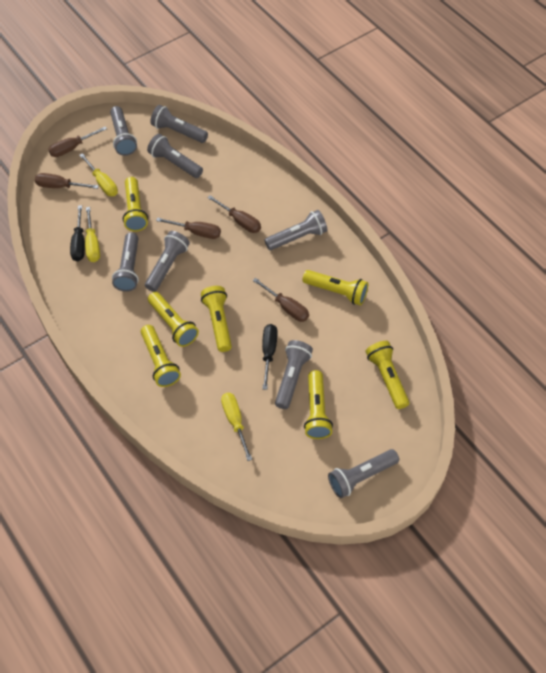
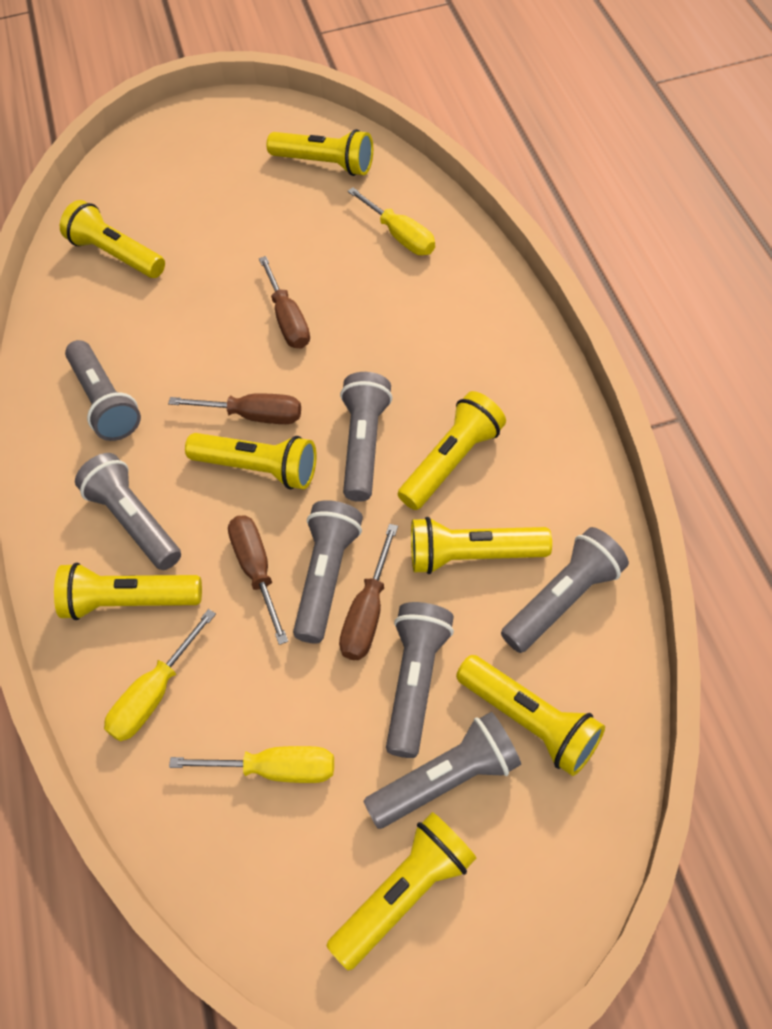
black screwdriver: 2 -> 0
brown screwdriver: 5 -> 4
grey flashlight: 8 -> 7
yellow flashlight: 7 -> 8

